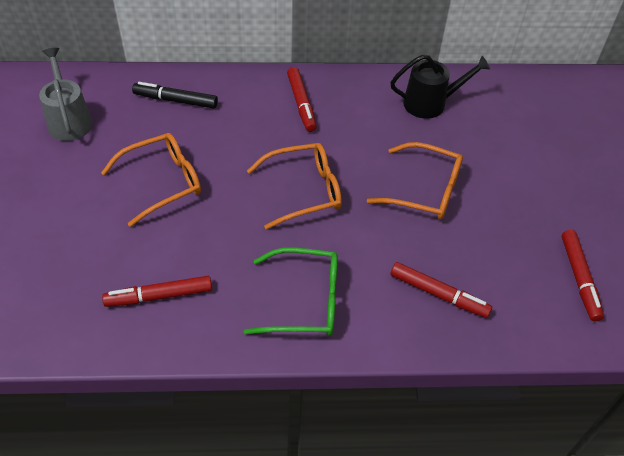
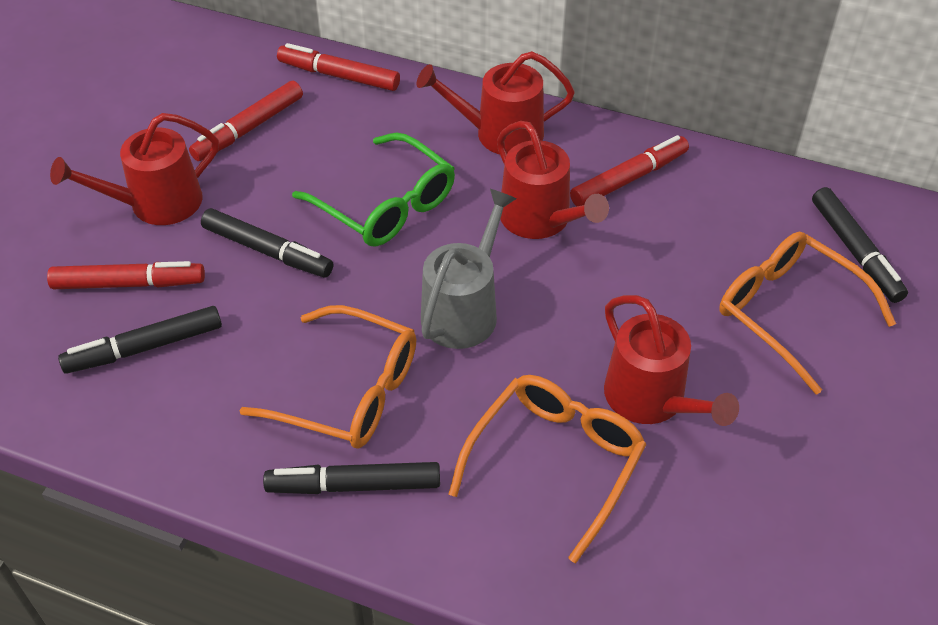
black marker: 1 -> 4
black watering can: 1 -> 0
red watering can: 0 -> 4

